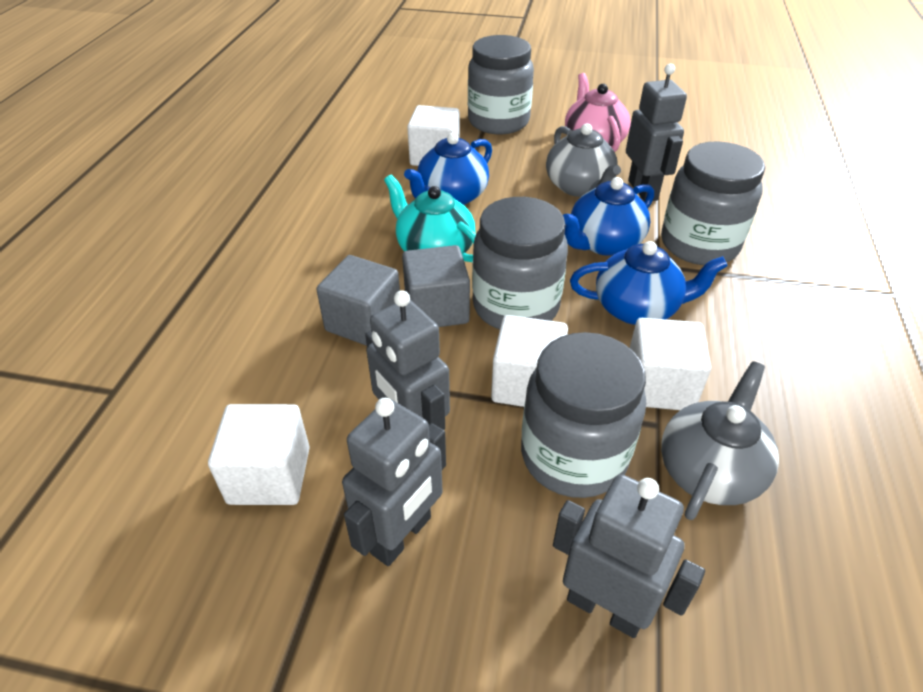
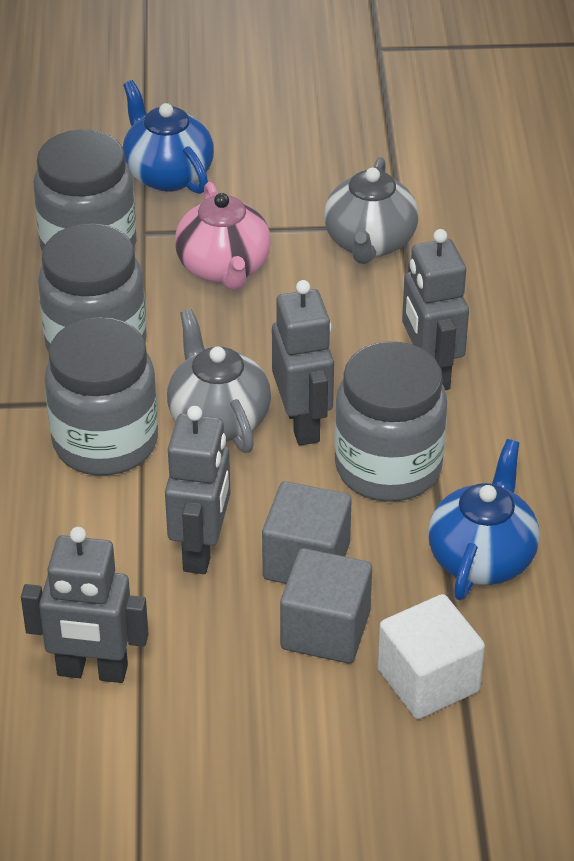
blue teapot: 3 -> 2
turquoise teapot: 1 -> 0
white cube: 4 -> 1

